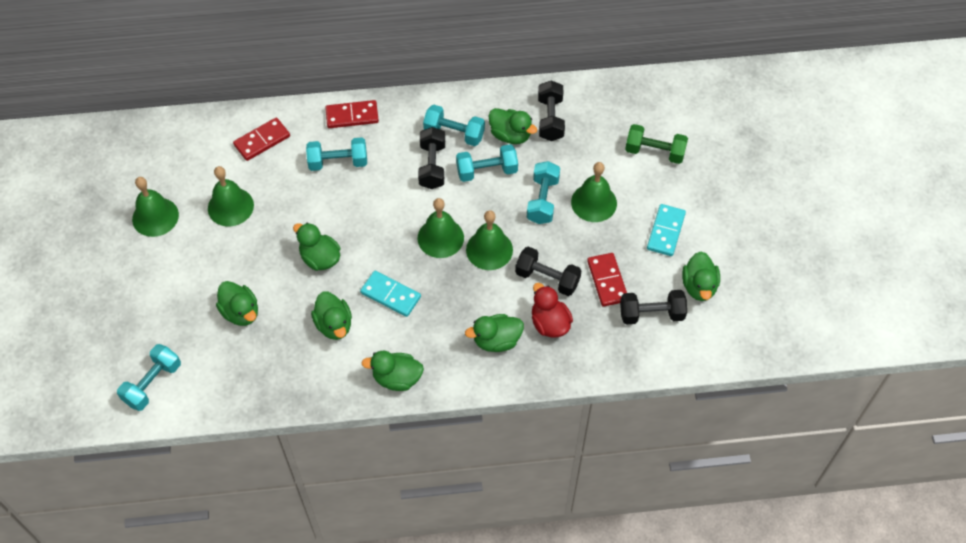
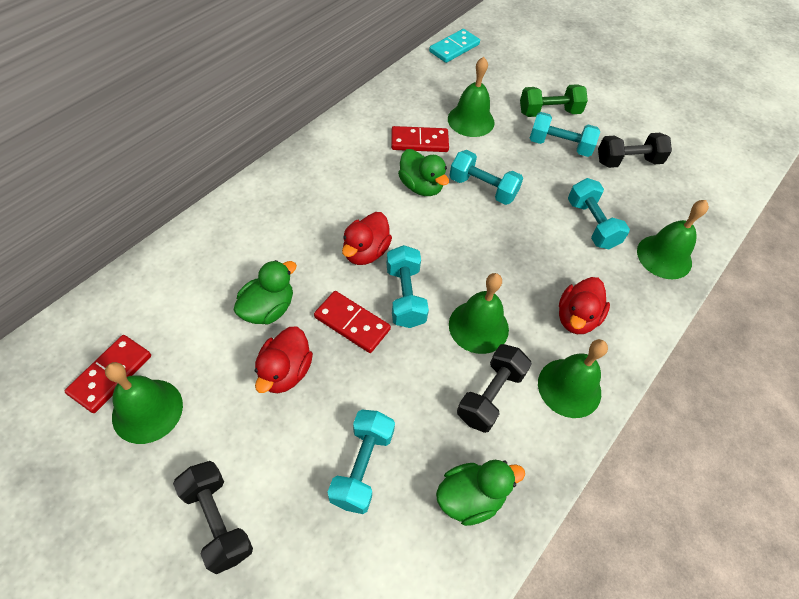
black dumbbell: 4 -> 3
green duck: 7 -> 3
red duck: 1 -> 3
turquoise domino: 2 -> 1

